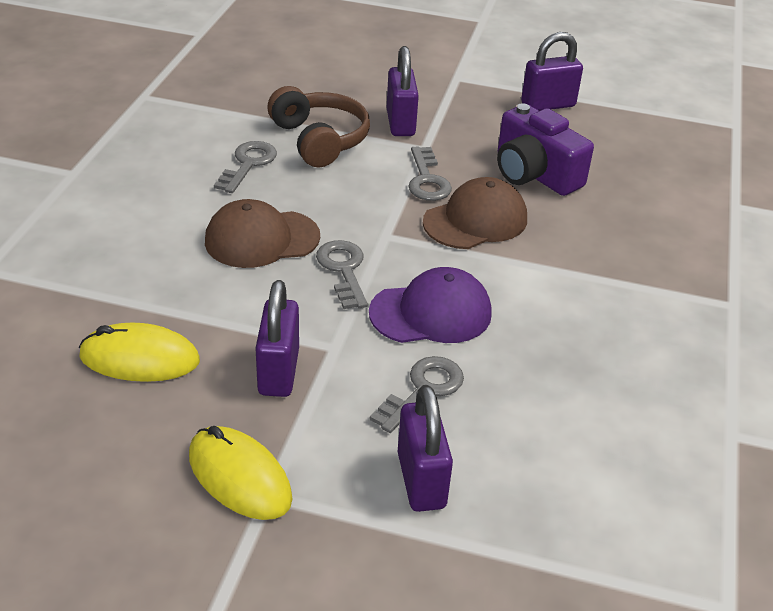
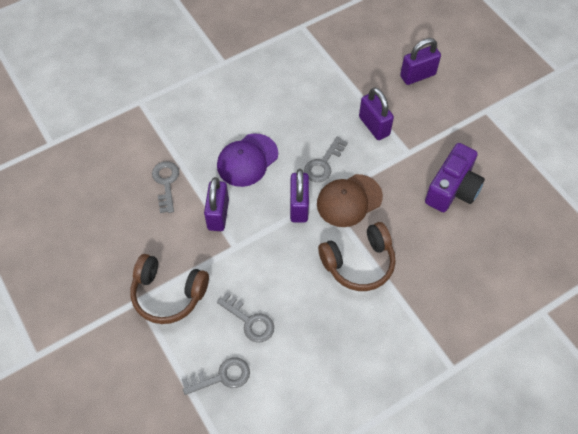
brown cap: 2 -> 1
brown headphones: 1 -> 2
yellow mouse: 2 -> 0

